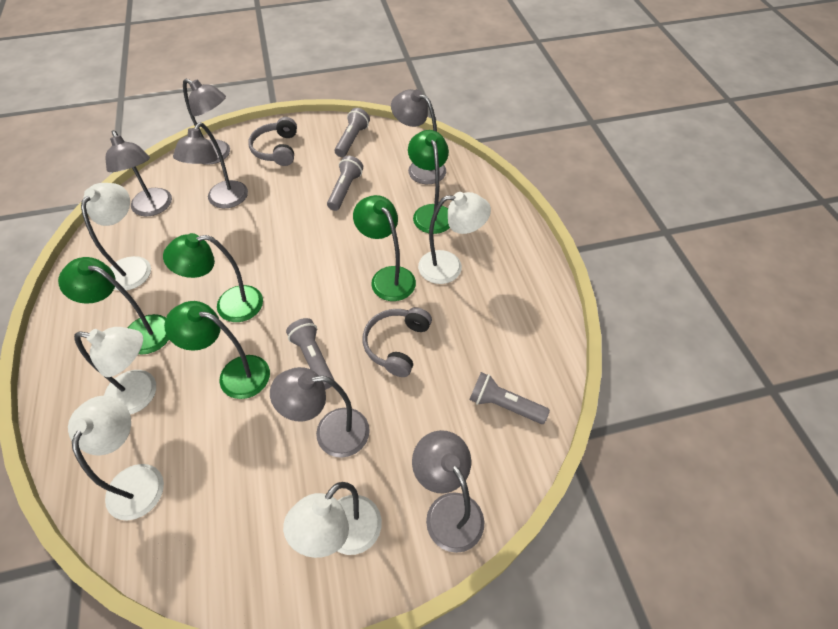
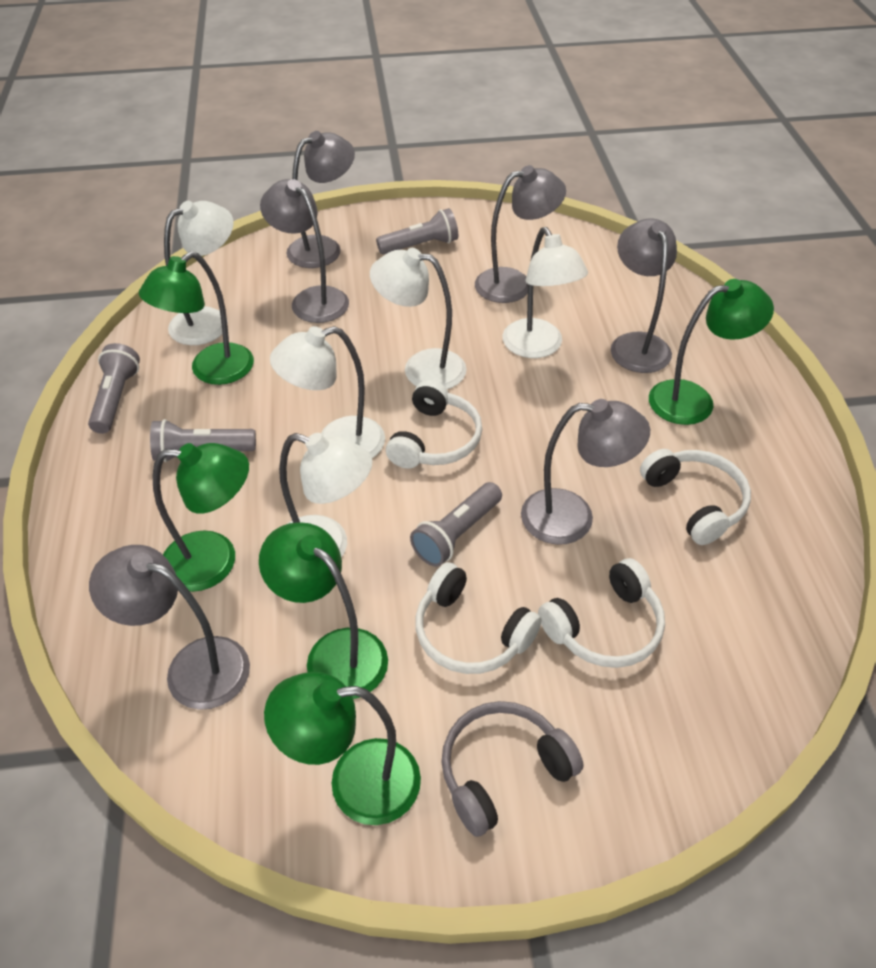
grey headphones: 2 -> 1
white headphones: 0 -> 4

